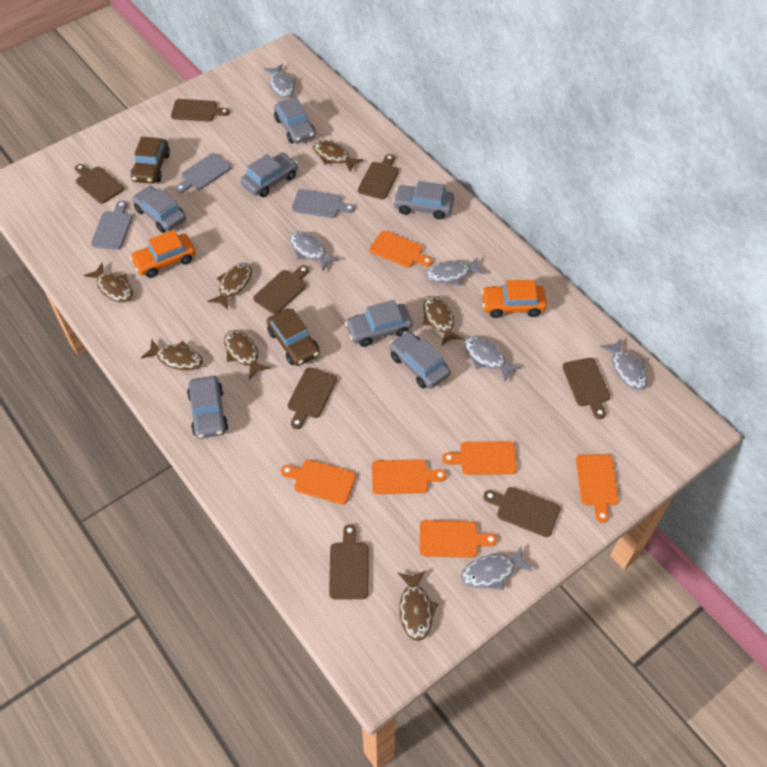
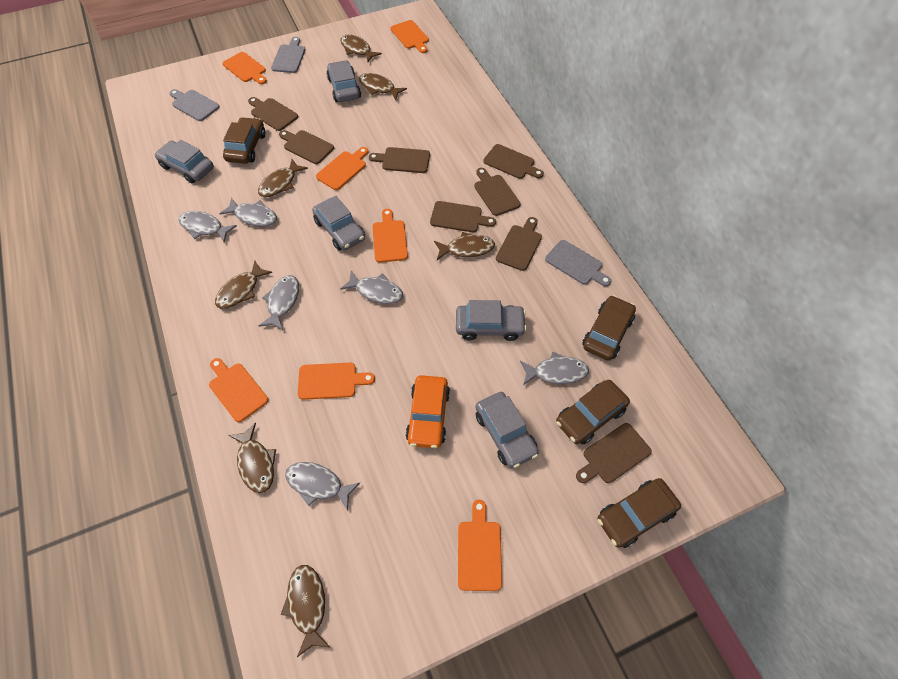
brown car: 2 -> 4
grey car: 7 -> 5
orange car: 2 -> 1
orange cutting board: 6 -> 7

